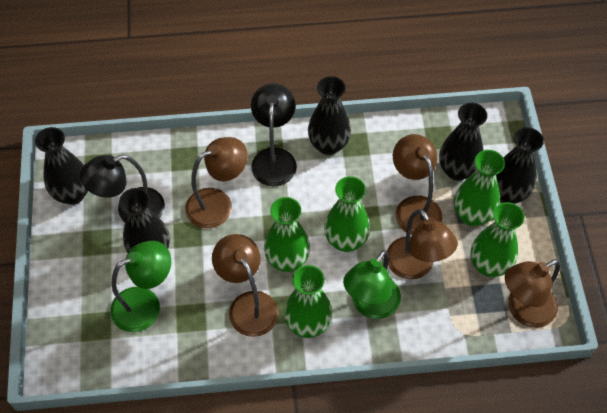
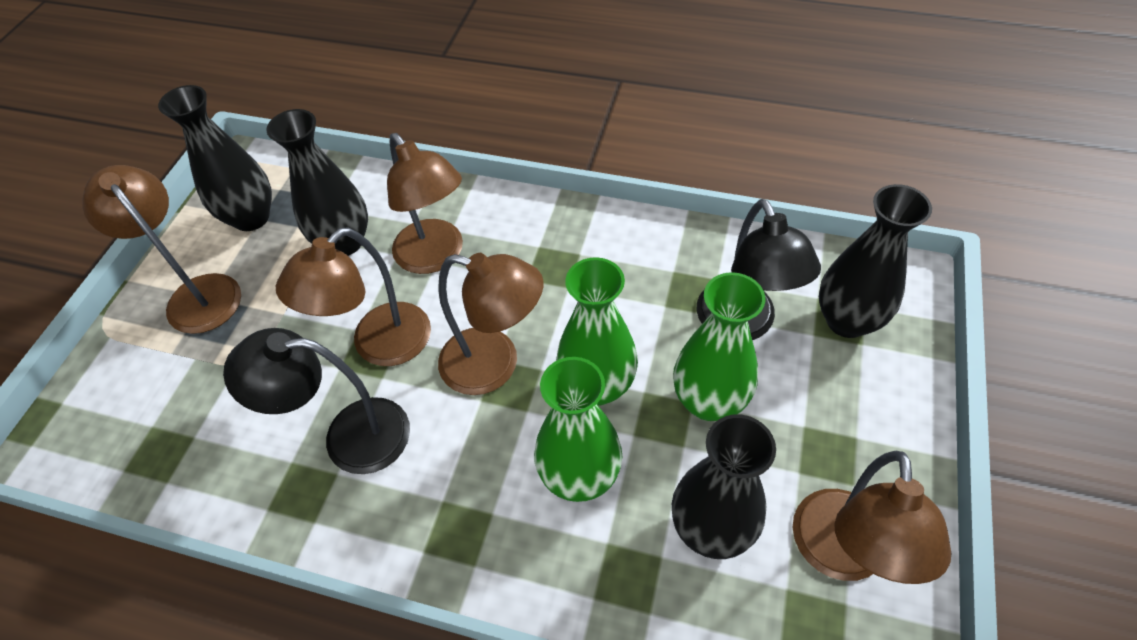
black vase: 5 -> 4
green lamp: 2 -> 0
green vase: 5 -> 3

